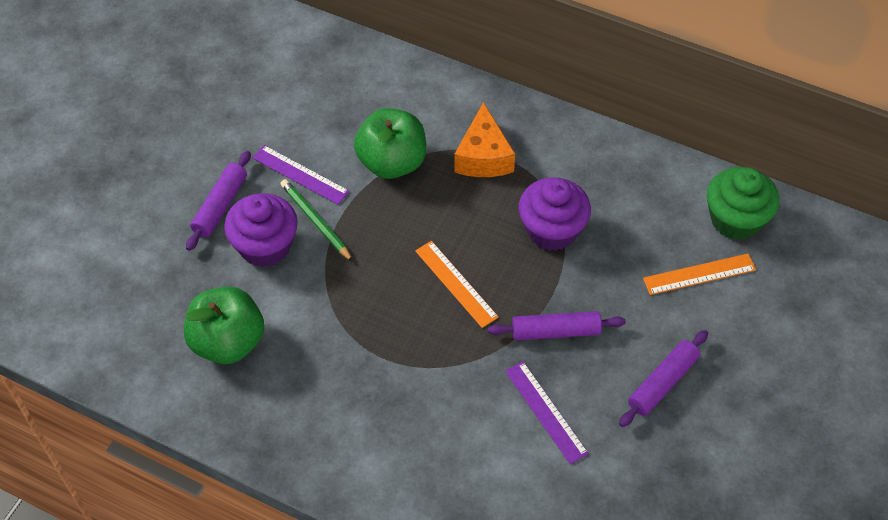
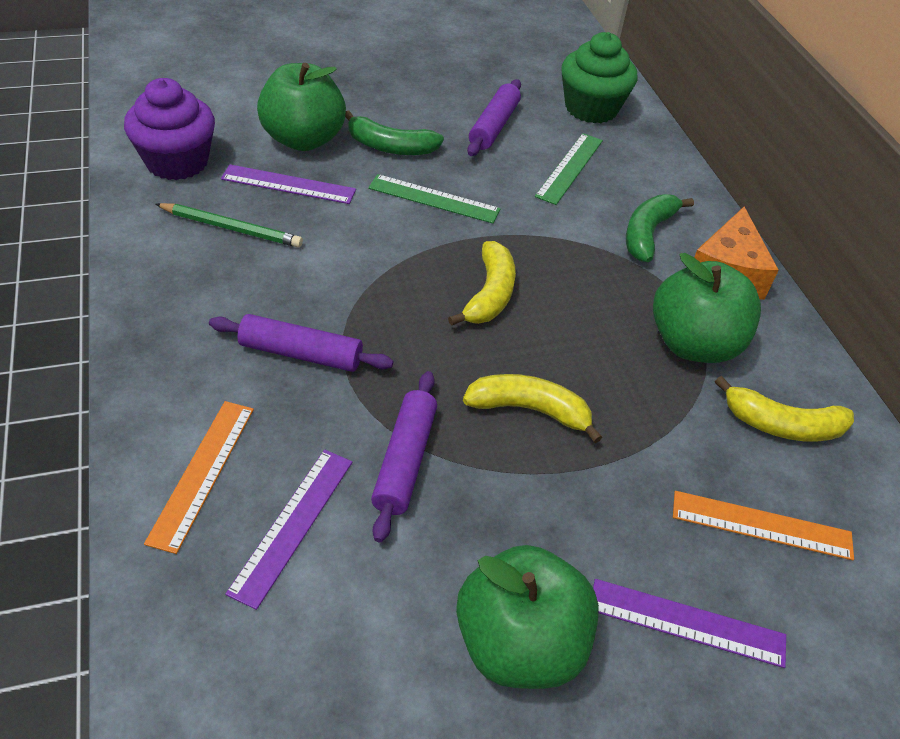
green apple: 2 -> 3
green banana: 0 -> 2
green ruler: 0 -> 2
purple cupcake: 2 -> 1
purple ruler: 2 -> 3
yellow banana: 0 -> 3

